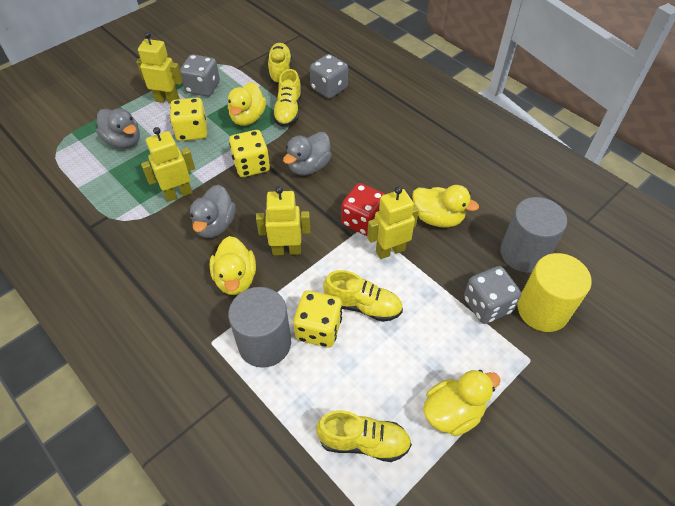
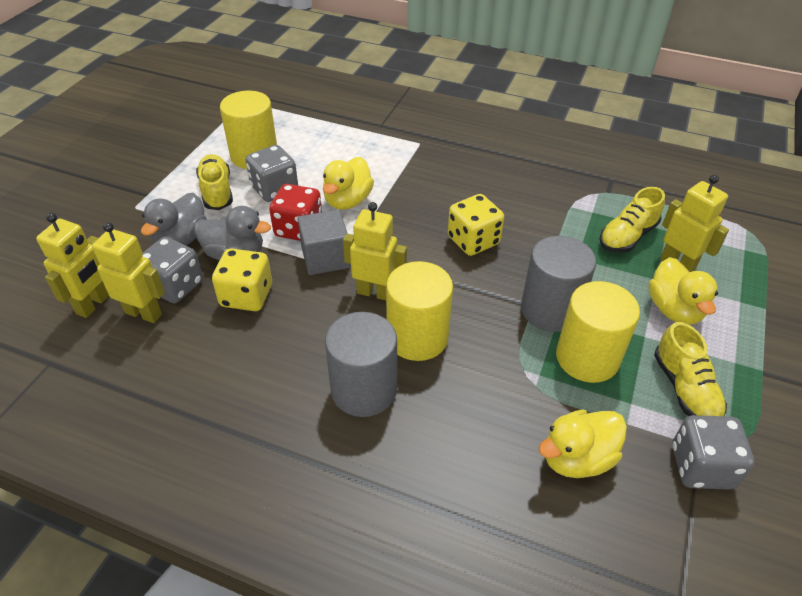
grey cube: 0 -> 1
grey duck: 3 -> 2
yellow cylinder: 1 -> 3
yellow dice: 3 -> 2
yellow duck: 4 -> 3
yellow shoe: 4 -> 3

